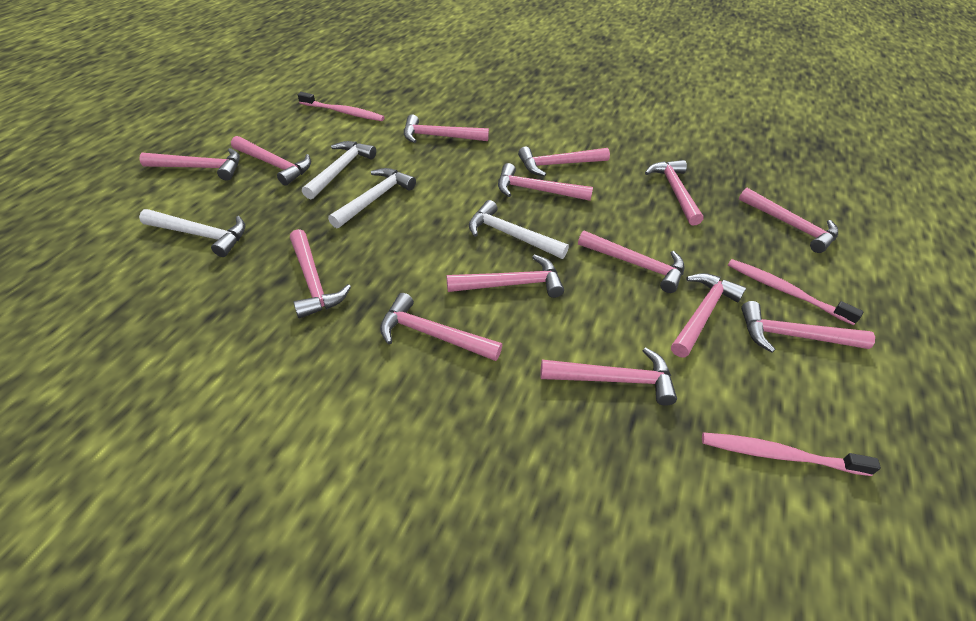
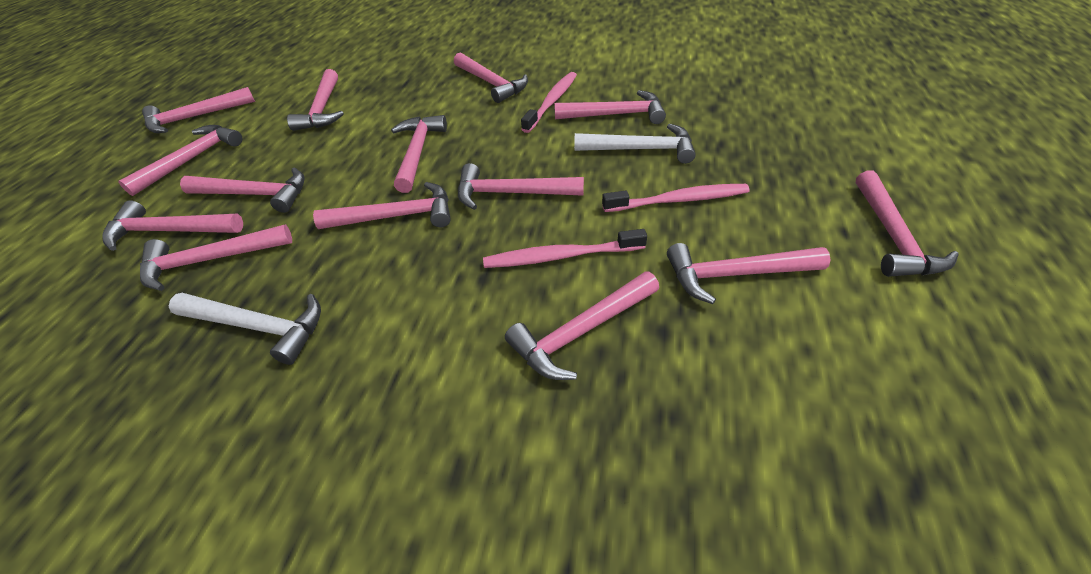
white hammer: 4 -> 2

